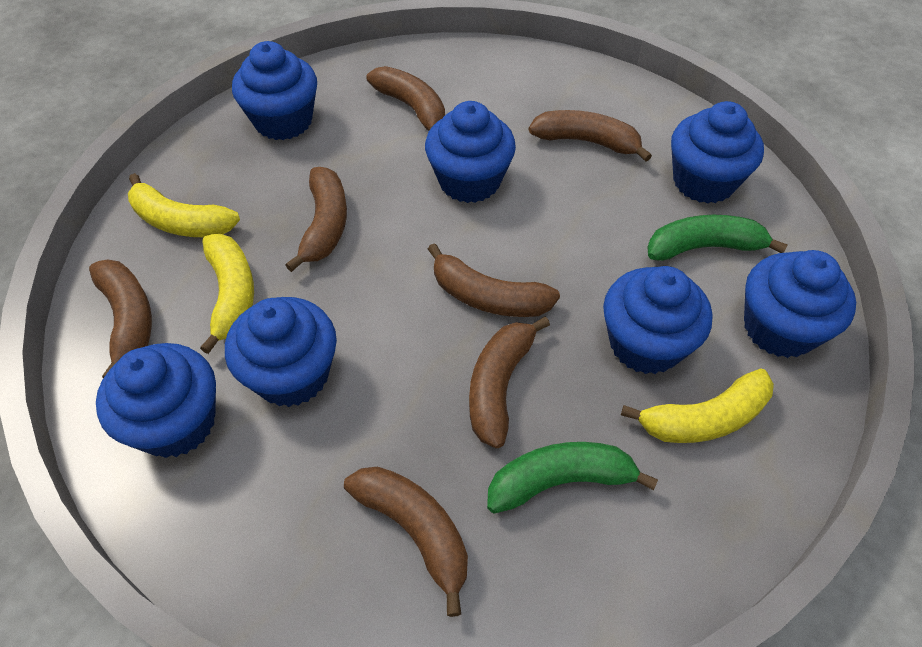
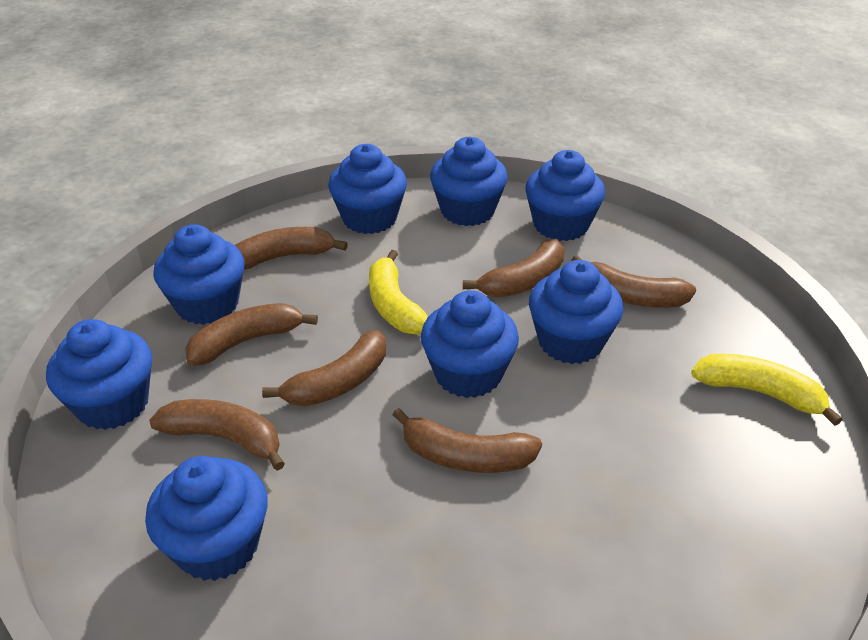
blue cupcake: 7 -> 8
green banana: 2 -> 0
yellow banana: 3 -> 2

